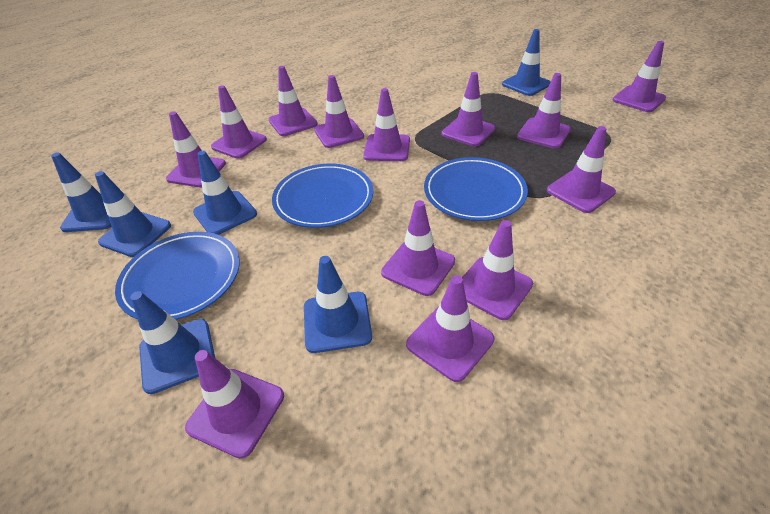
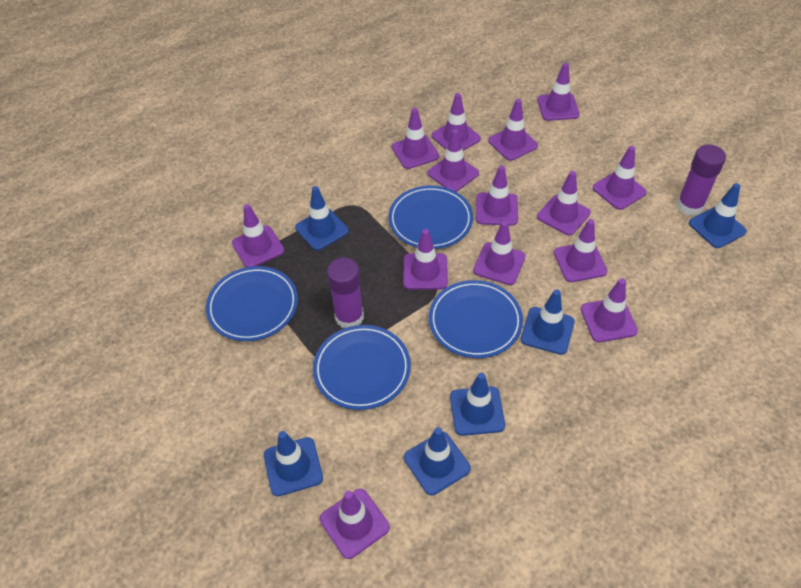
blue plate: 3 -> 4
purple glue stick: 0 -> 2
purple traffic cone: 13 -> 14

